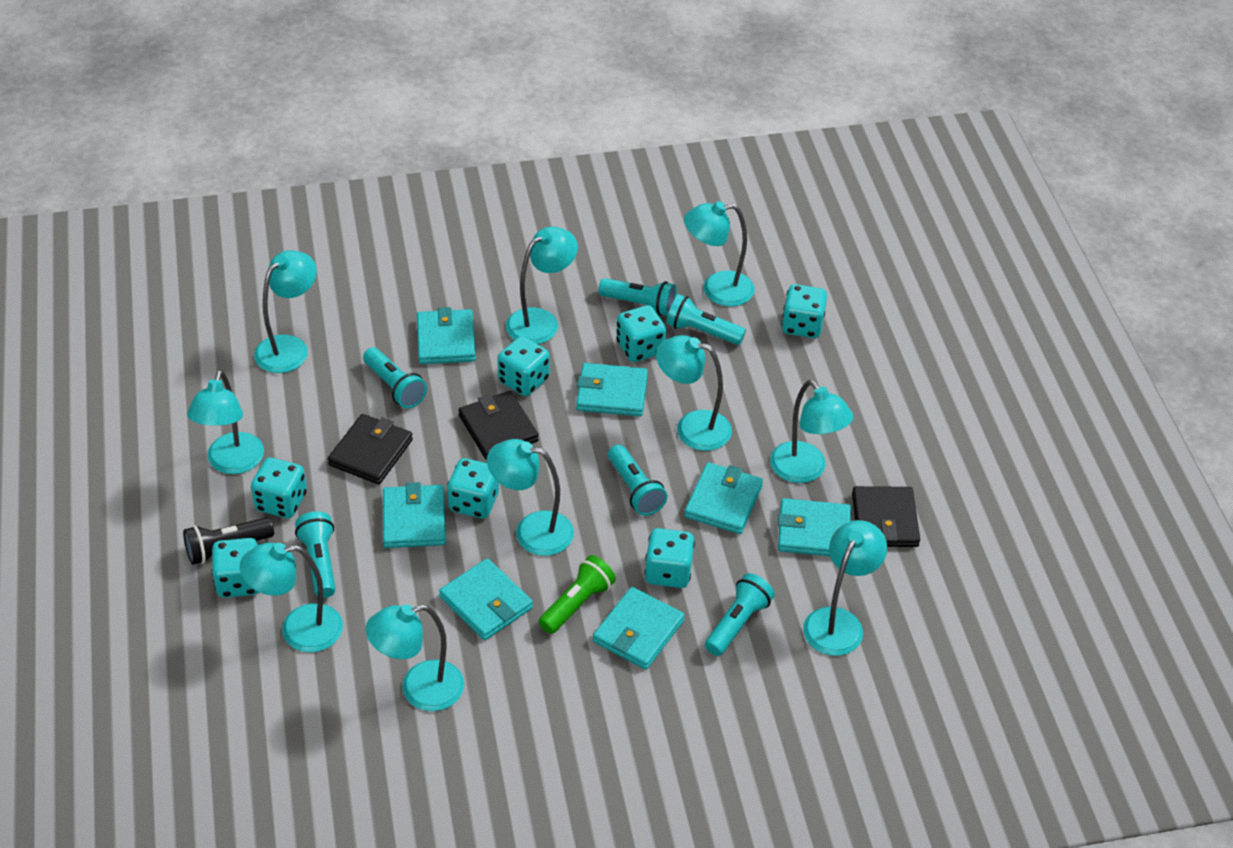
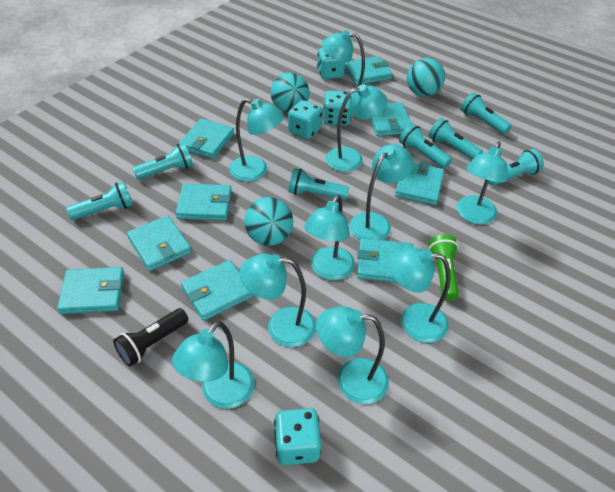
black wallet: 3 -> 0
turquoise ball: 0 -> 3
turquoise dice: 7 -> 4
turquoise flashlight: 6 -> 7
turquoise wallet: 7 -> 9

